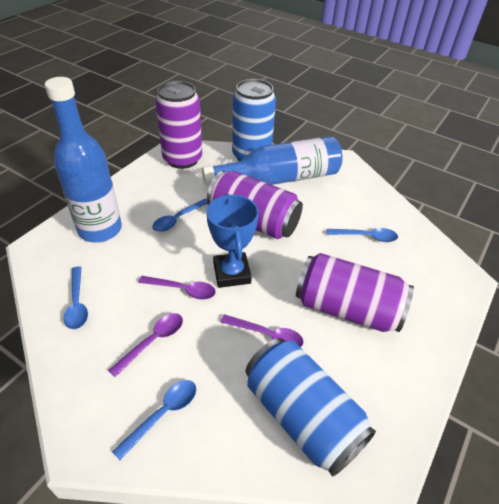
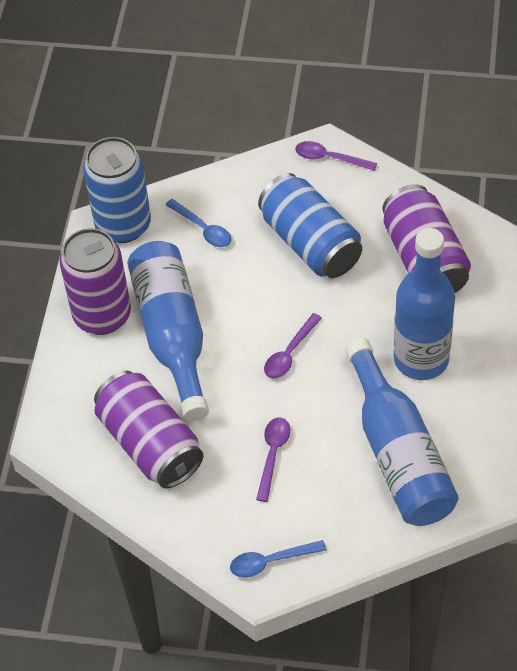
blue bottle: 2 -> 3
blue spoon: 4 -> 2
blue trophy: 1 -> 0

